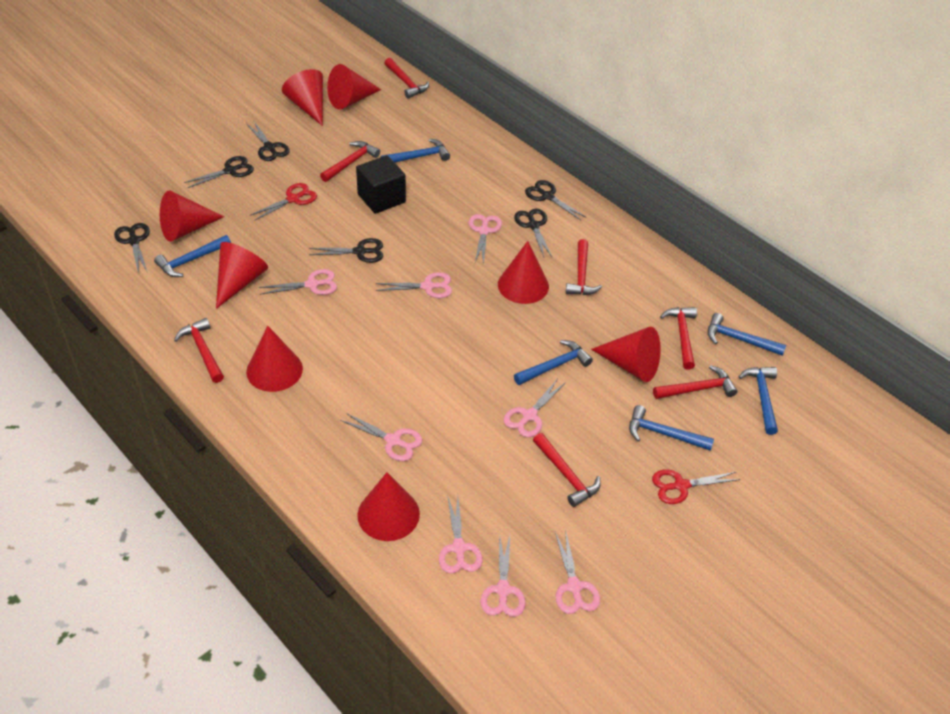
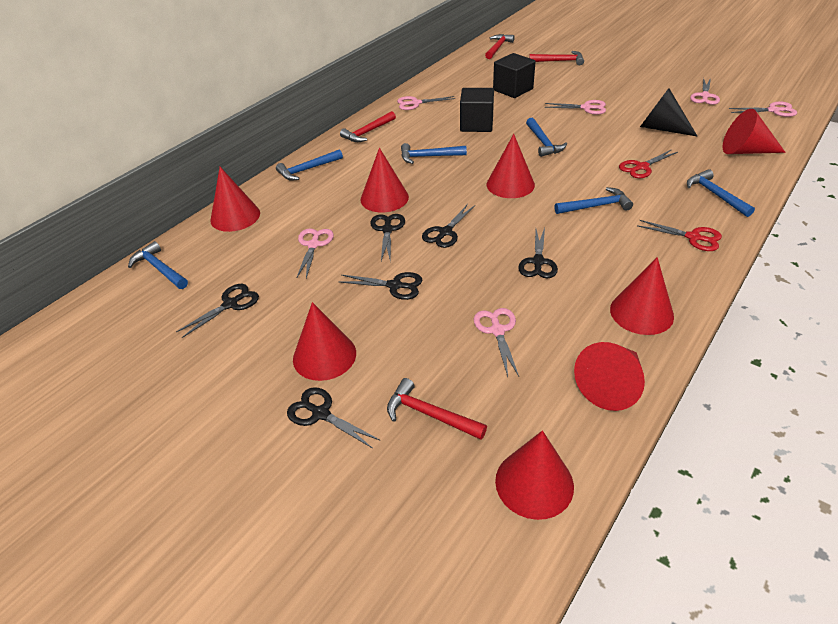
black cone: 0 -> 1
black cube: 1 -> 2
pink scissors: 8 -> 6
red hammer: 7 -> 4

